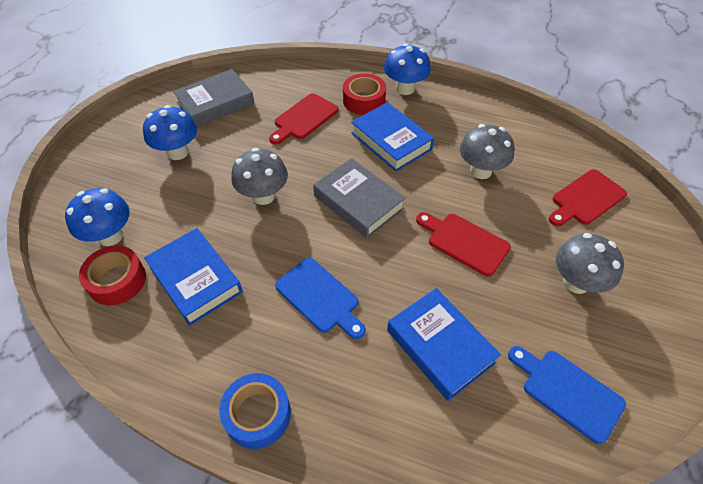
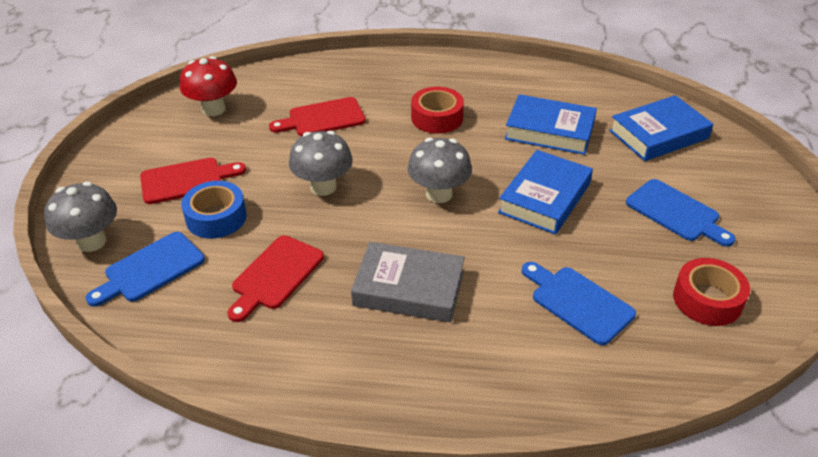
blue cutting board: 2 -> 3
blue mushroom: 3 -> 0
grey book: 2 -> 1
red mushroom: 0 -> 1

